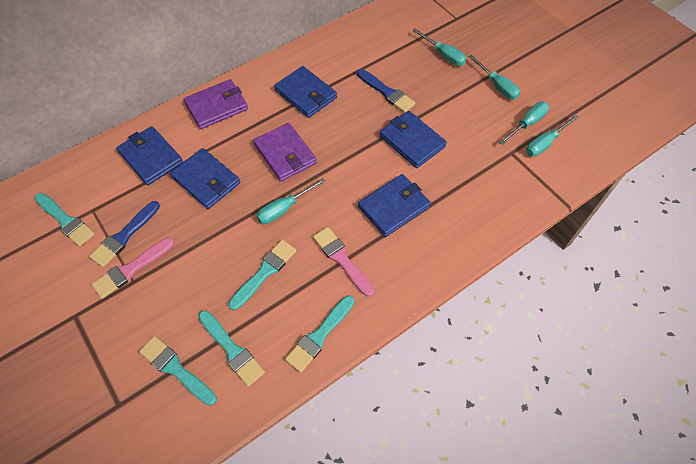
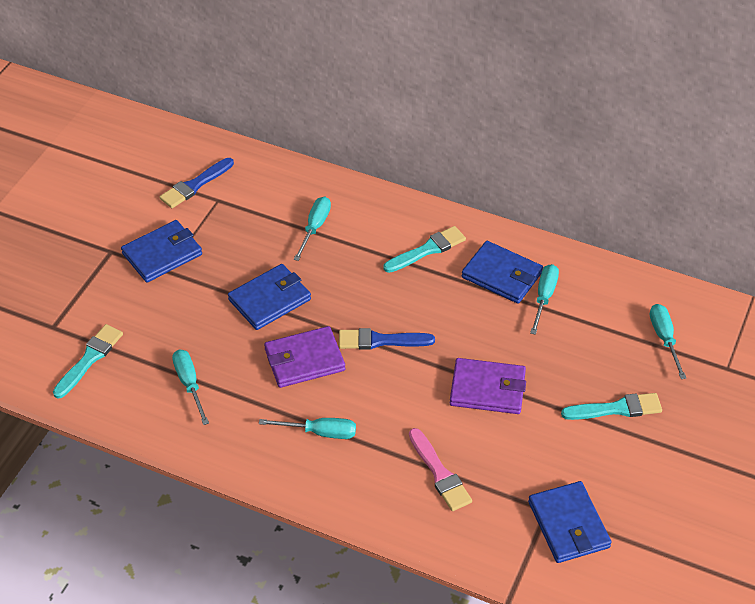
blue wallet: 5 -> 4
pink brush: 2 -> 1
turquoise brush: 5 -> 3

